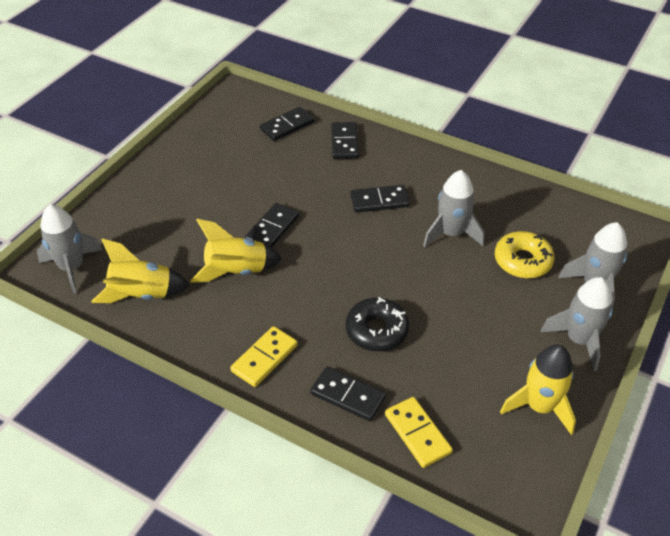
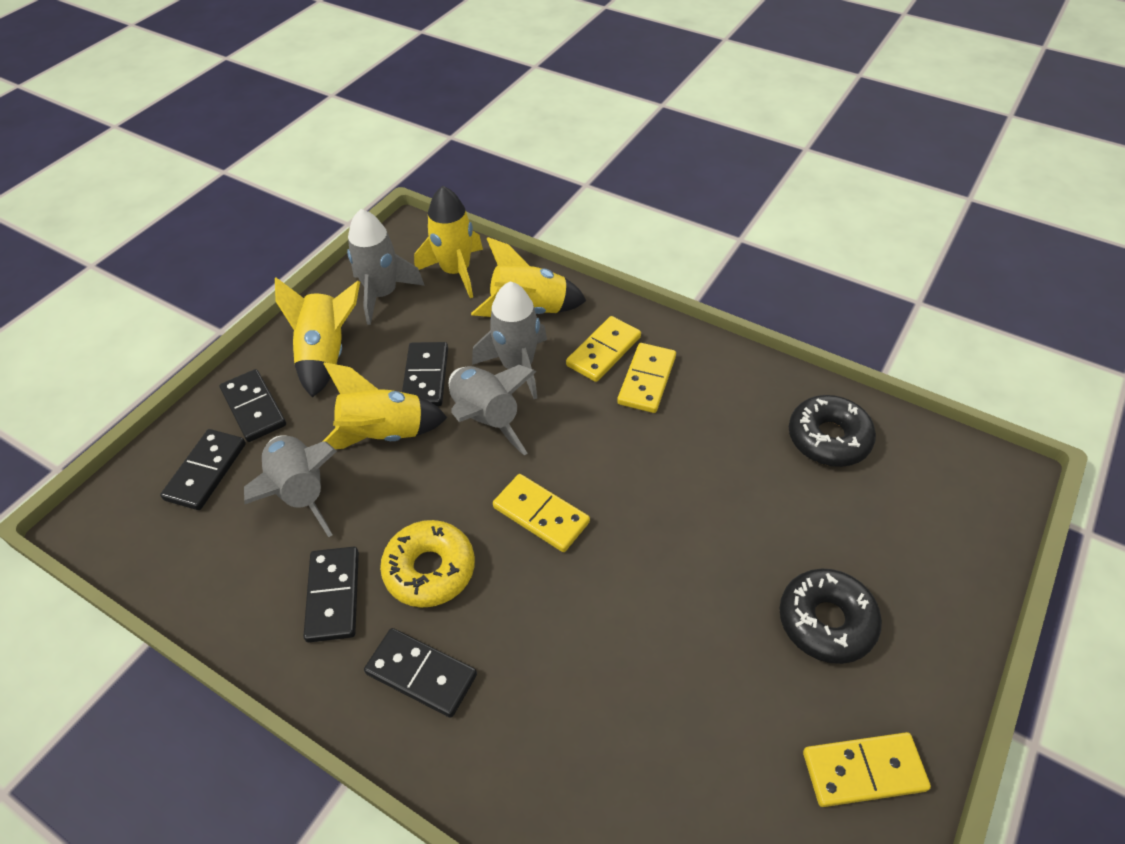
black donut: 1 -> 2
yellow domino: 2 -> 4
yellow rocket: 3 -> 4

